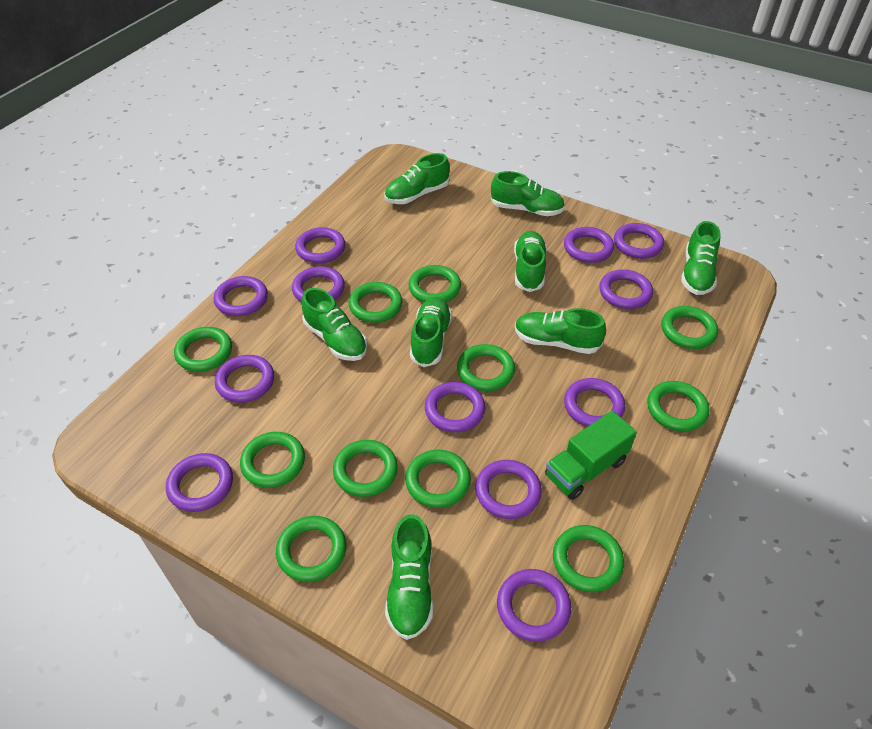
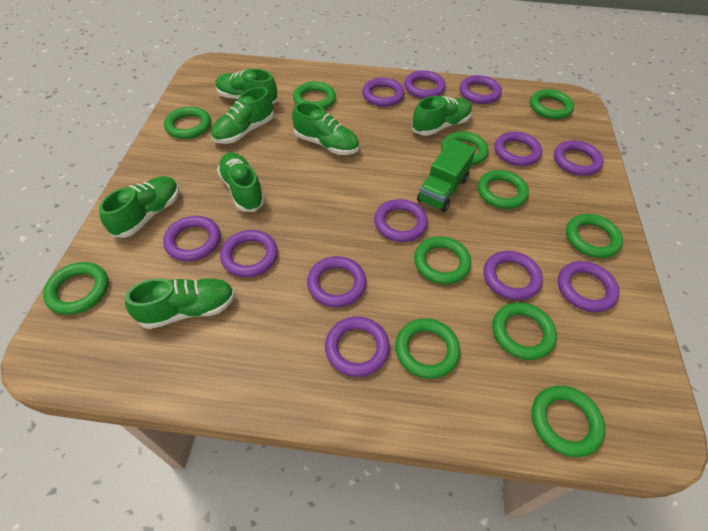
green shoe: 8 -> 7

